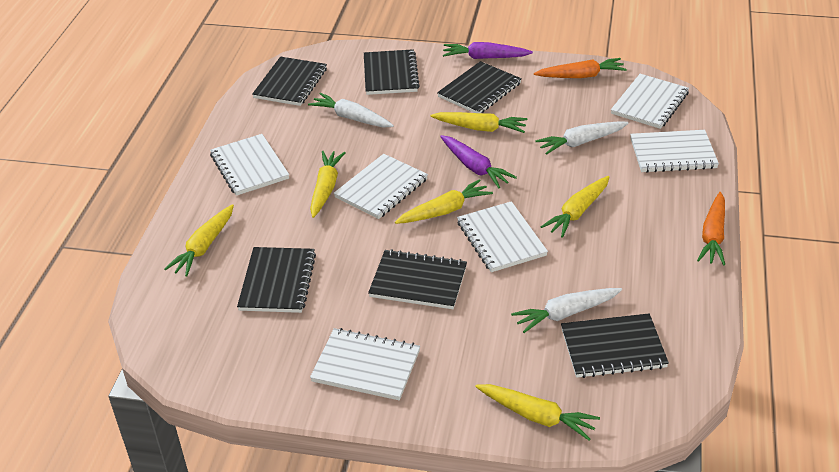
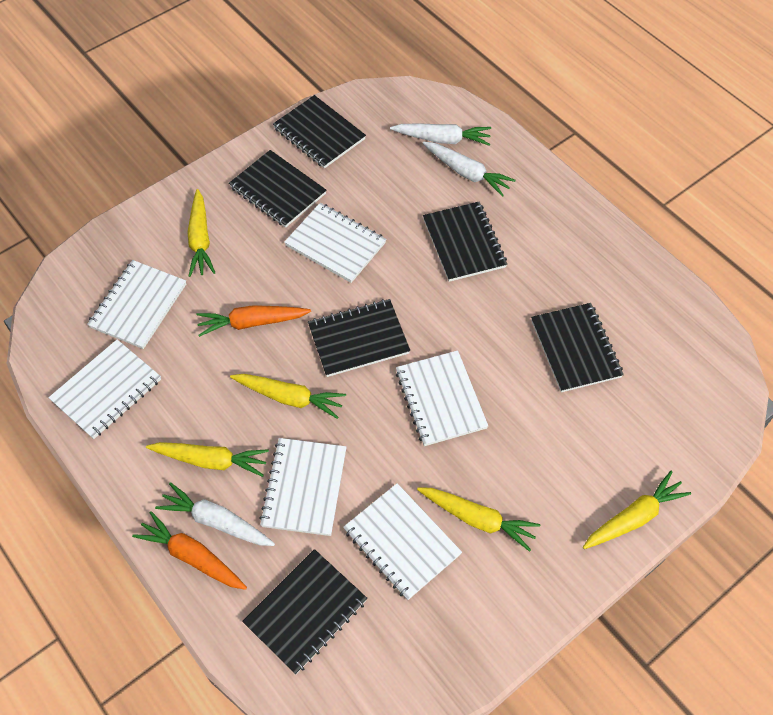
purple carrot: 2 -> 0
yellow carrot: 6 -> 5

